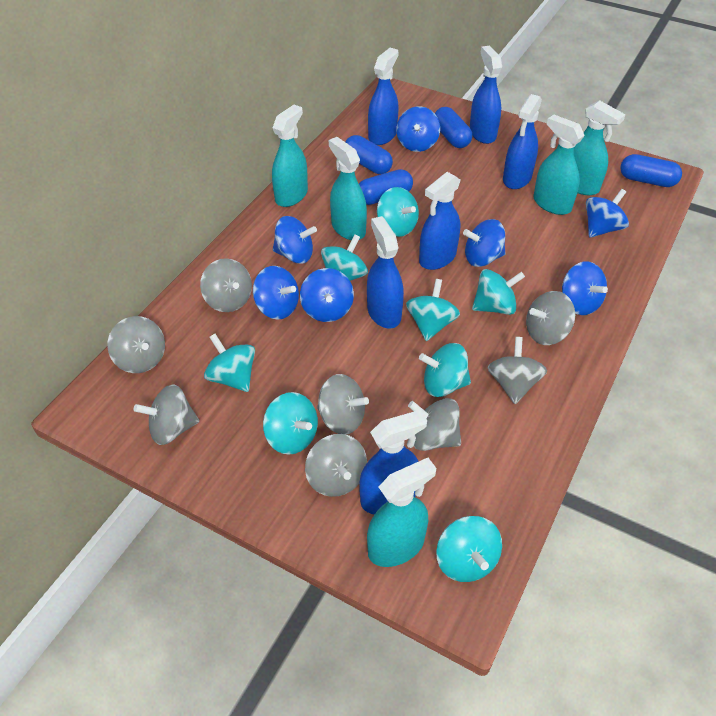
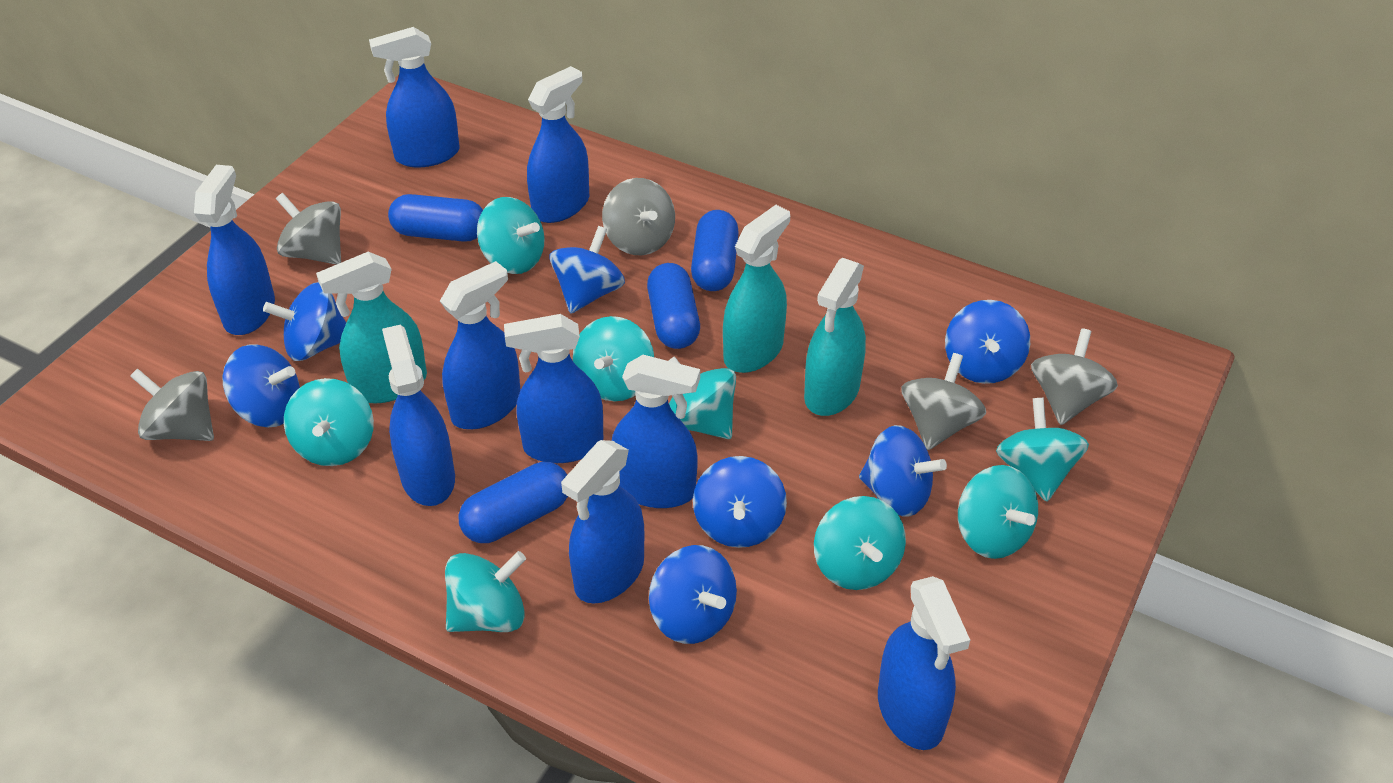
blue spray bottle: 6 -> 9
grey spinning top: 8 -> 5
turquoise spray bottle: 5 -> 3

